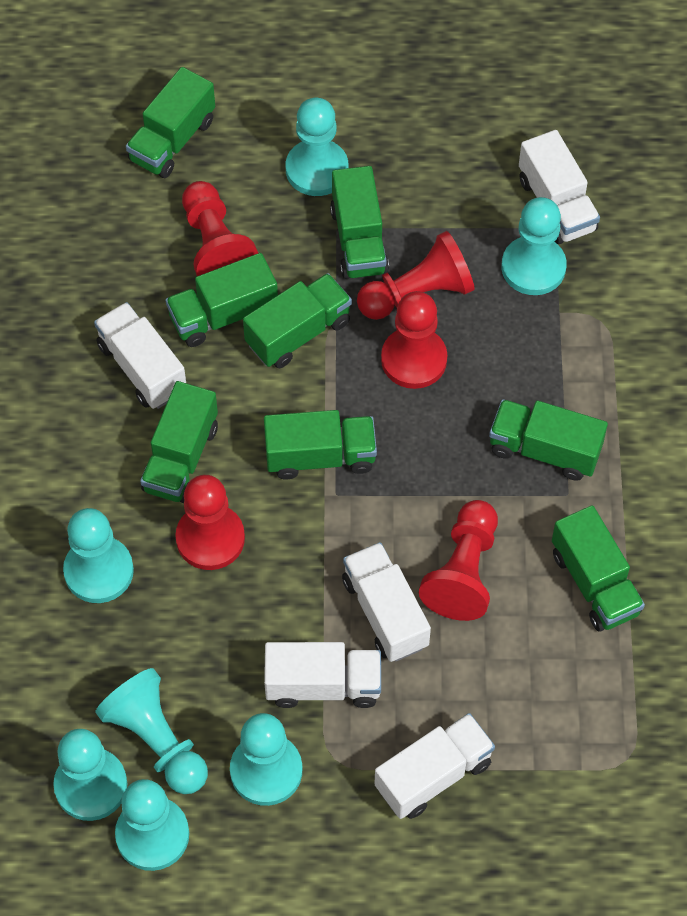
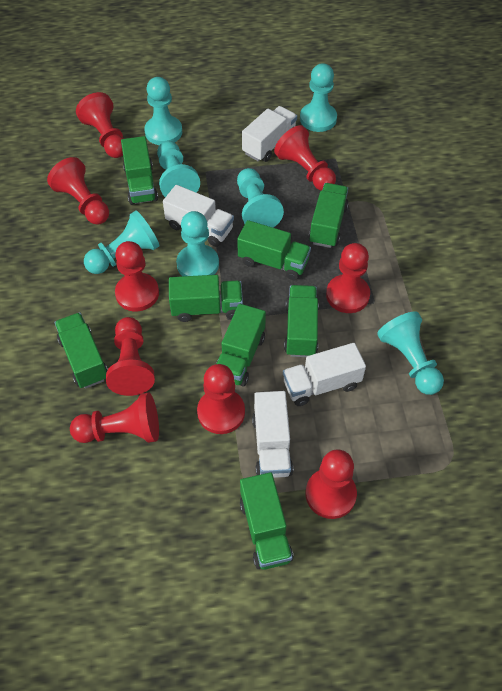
red pawn: 5 -> 9
white truck: 5 -> 4

